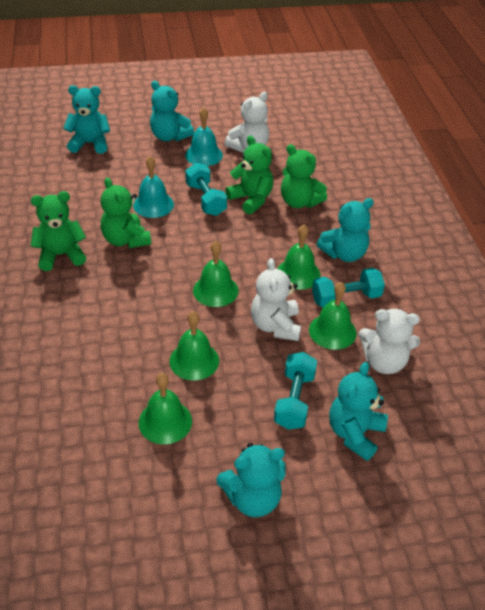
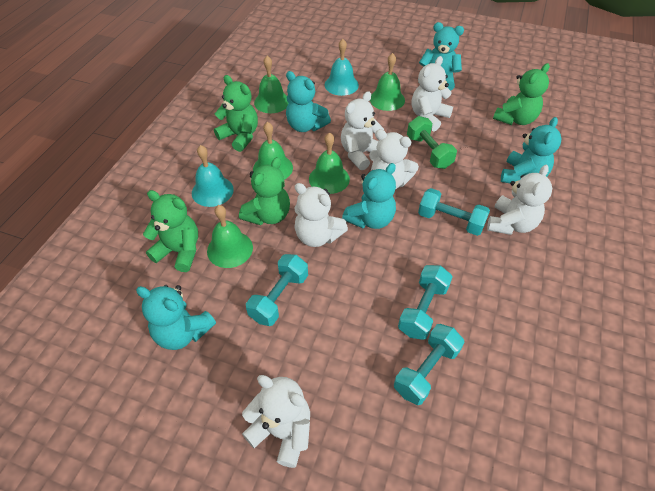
green dumbbell: 0 -> 1
turquoise dumbbell: 3 -> 4
white teddy bear: 3 -> 6

